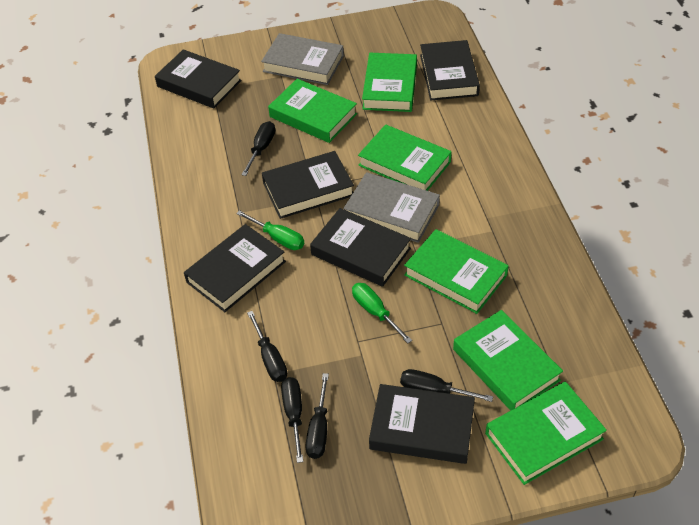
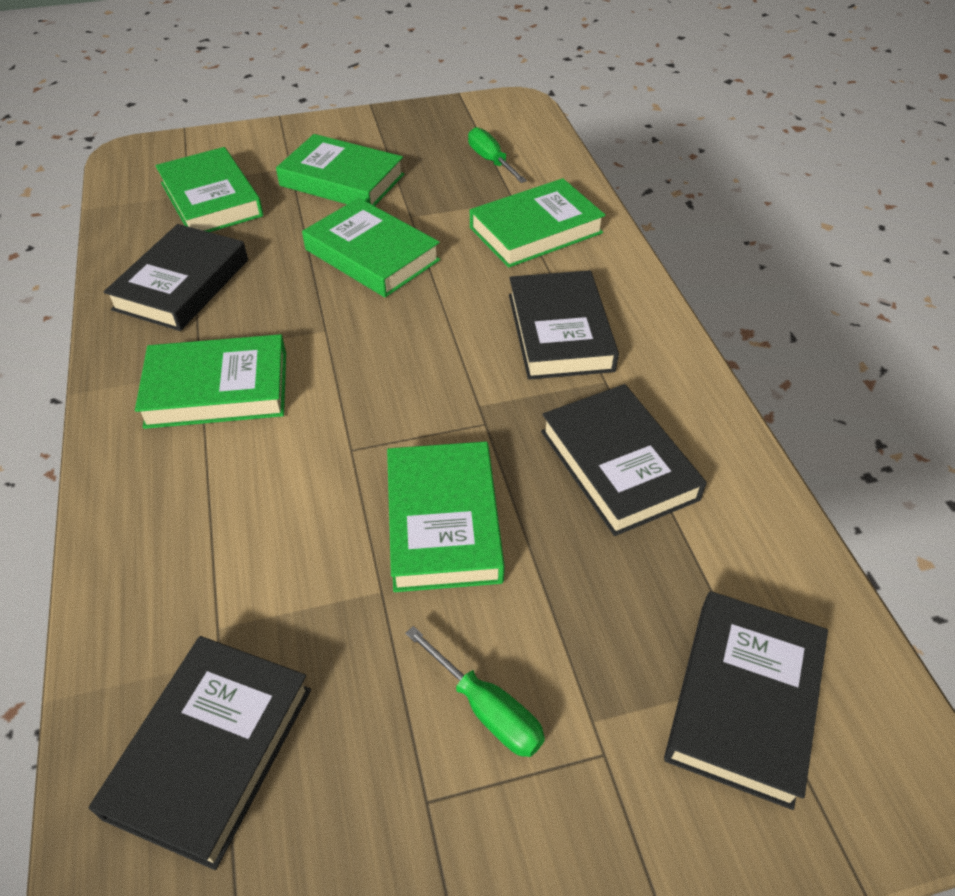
black book: 6 -> 5
black screwdriver: 5 -> 0
grey book: 2 -> 0

